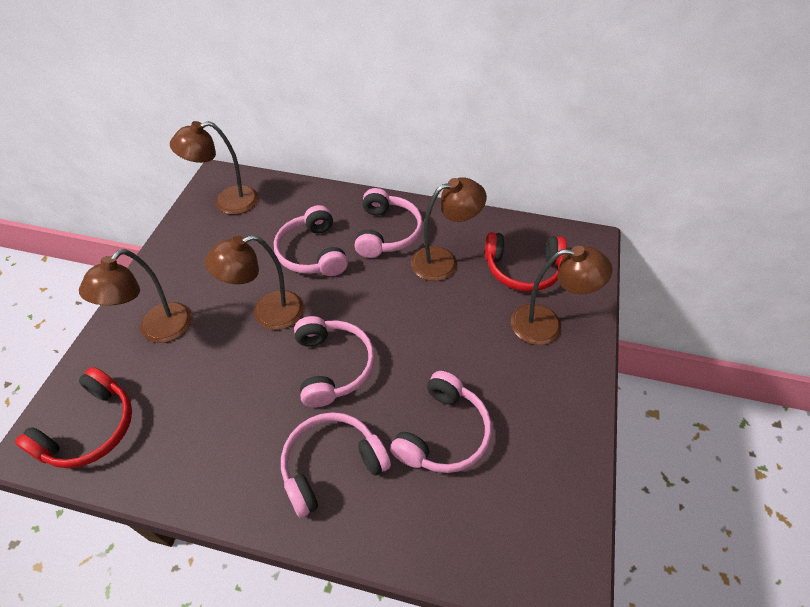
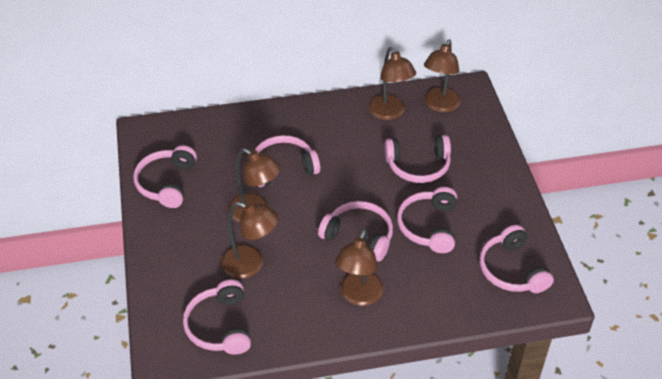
pink headphones: 5 -> 7
red headphones: 2 -> 0

